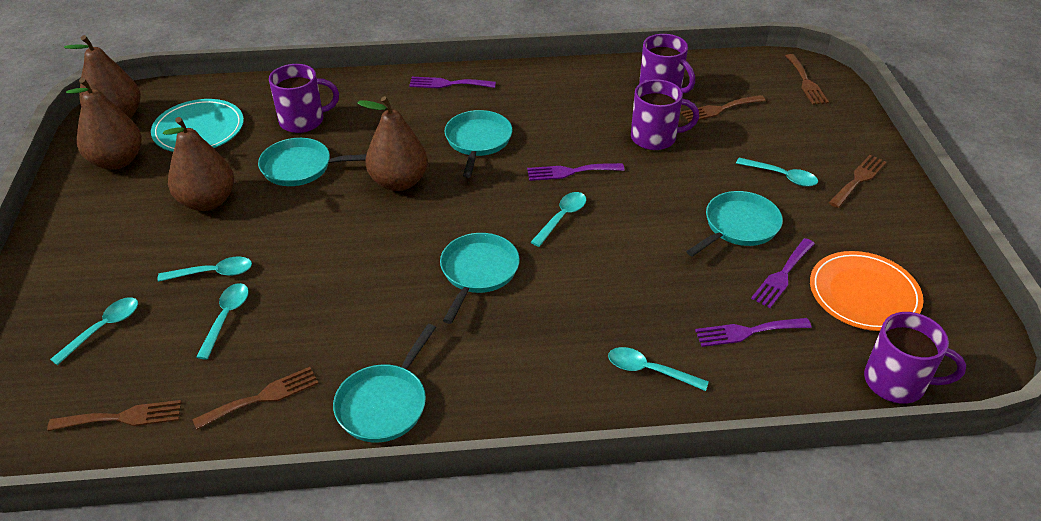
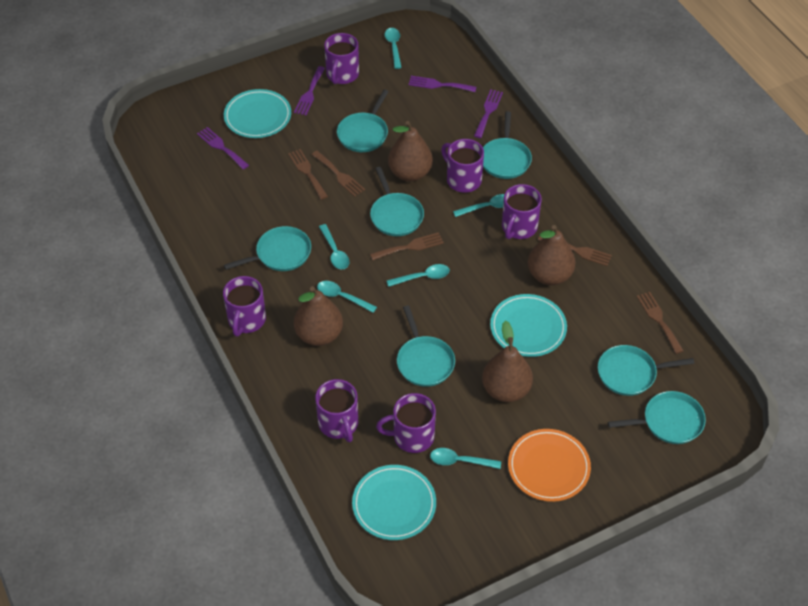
purple mug: 4 -> 6
turquoise pan: 5 -> 7
turquoise plate: 1 -> 3

